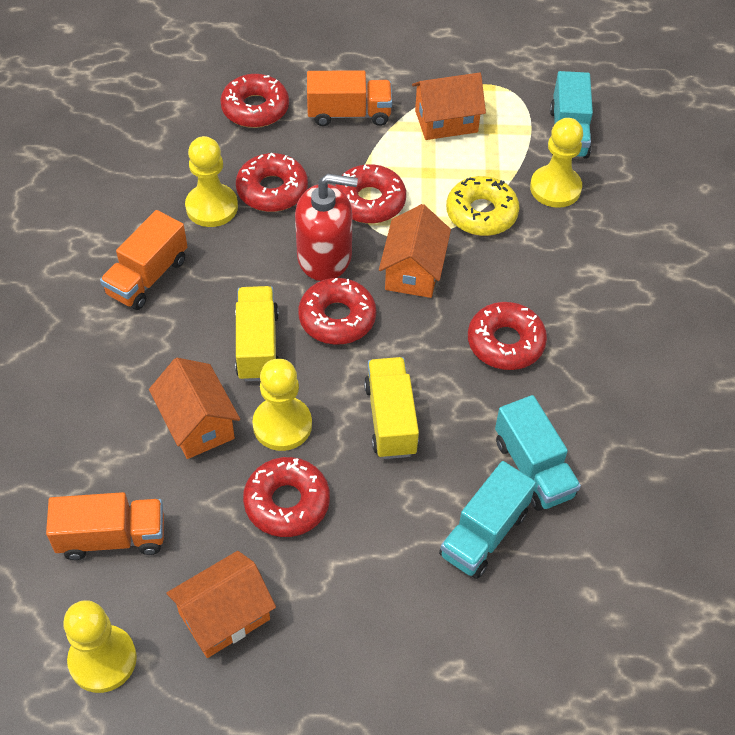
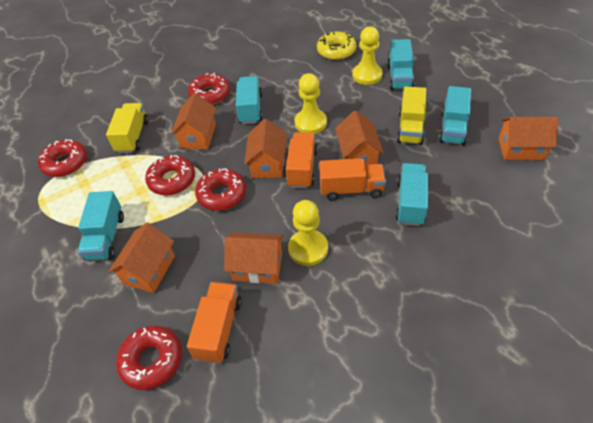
orange house: 4 -> 6
red donut: 6 -> 5
red soap dispenser: 1 -> 0
turquoise truck: 3 -> 5
yellow pawn: 4 -> 3

